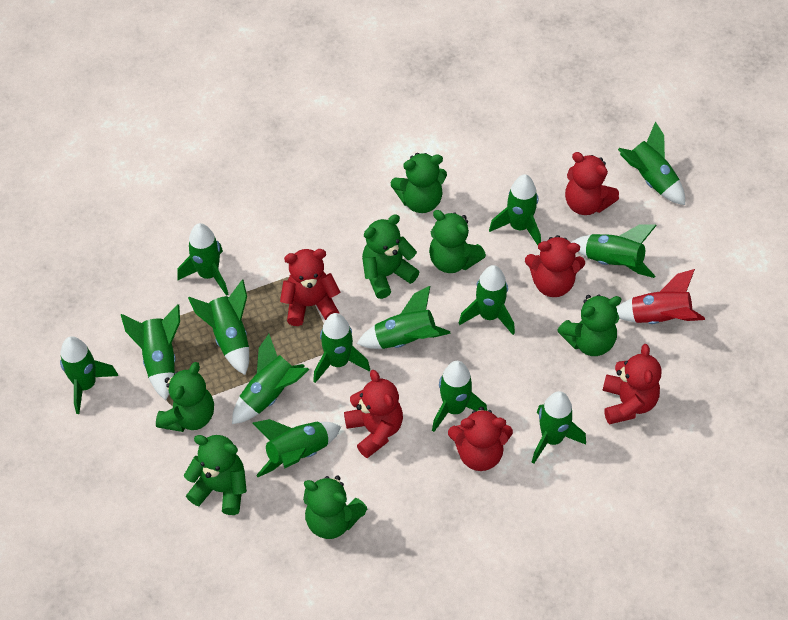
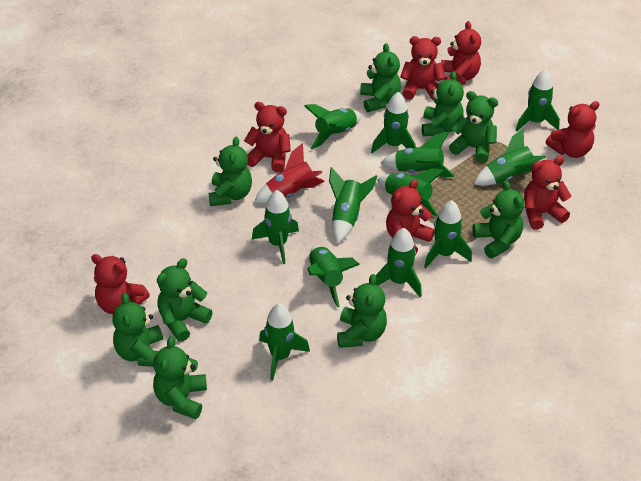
green rocket: 14 -> 12
green teddy bear: 7 -> 9
red teddy bear: 6 -> 7

